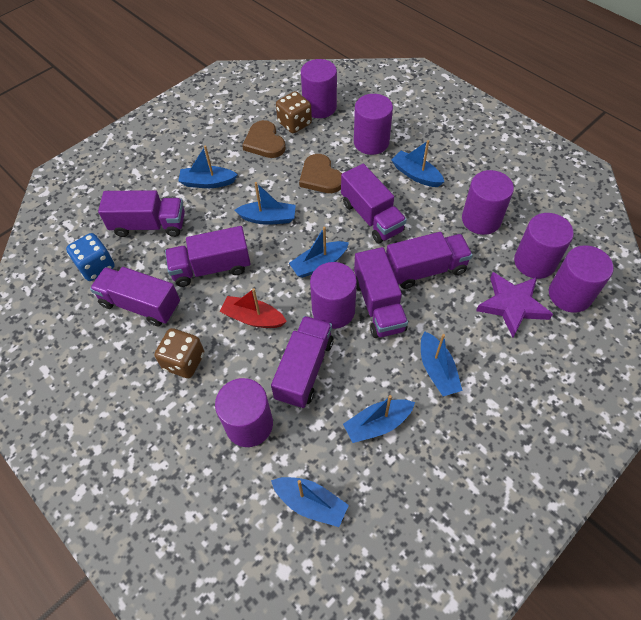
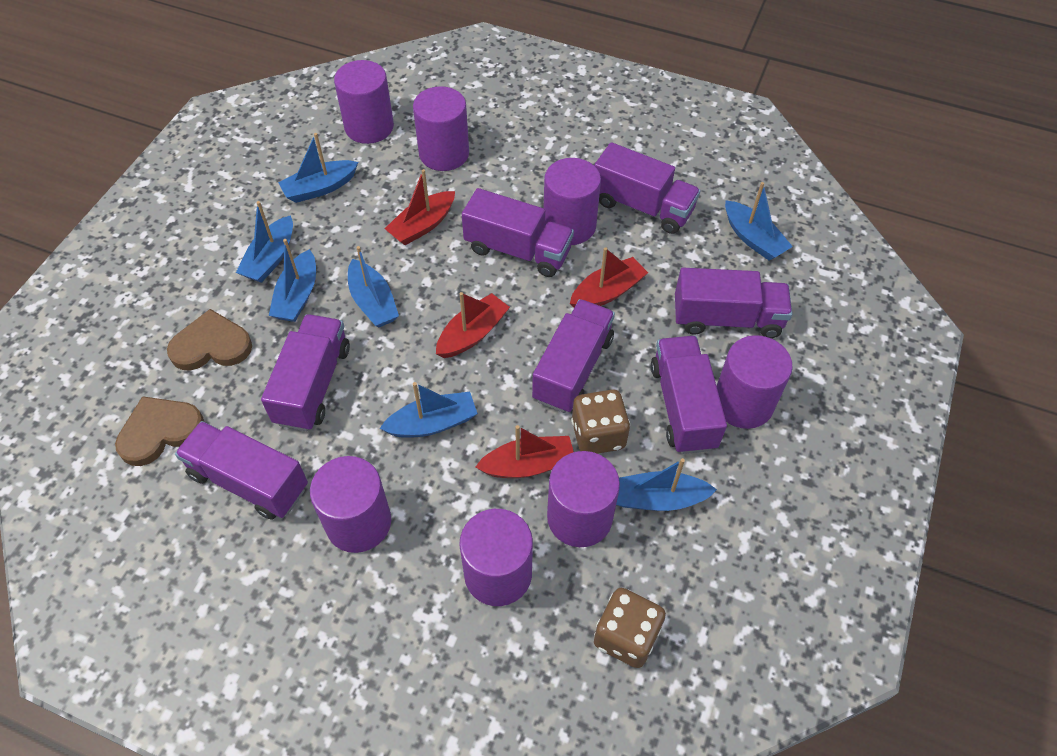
blue dice: 1 -> 0
purple star: 1 -> 0
red boat: 1 -> 4

